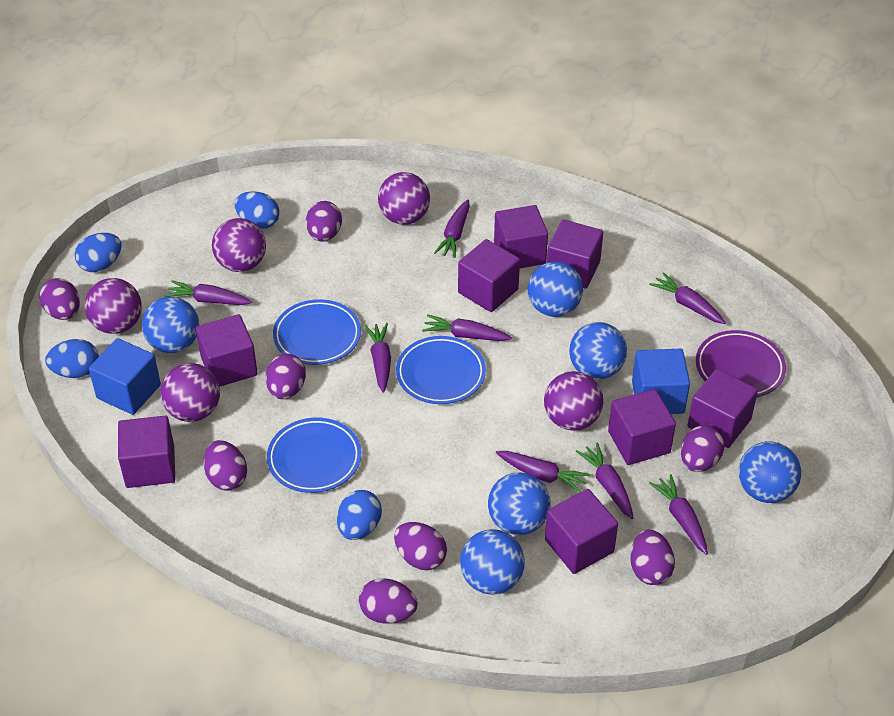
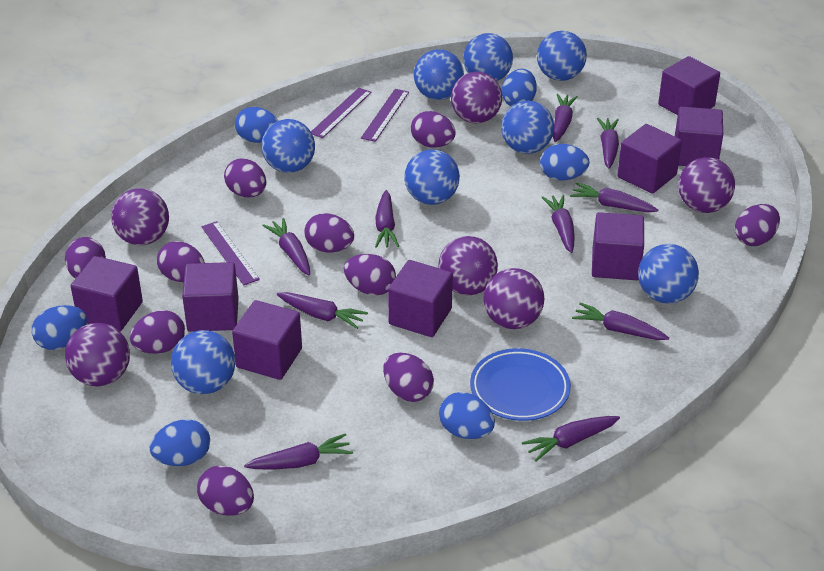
blue ball: 6 -> 8
blue cube: 2 -> 0
blue egg: 4 -> 6
blue plate: 3 -> 1
purple ball: 5 -> 6
purple carrot: 8 -> 10
purple egg: 8 -> 10
purple plate: 1 -> 0
purple ruler: 0 -> 3

